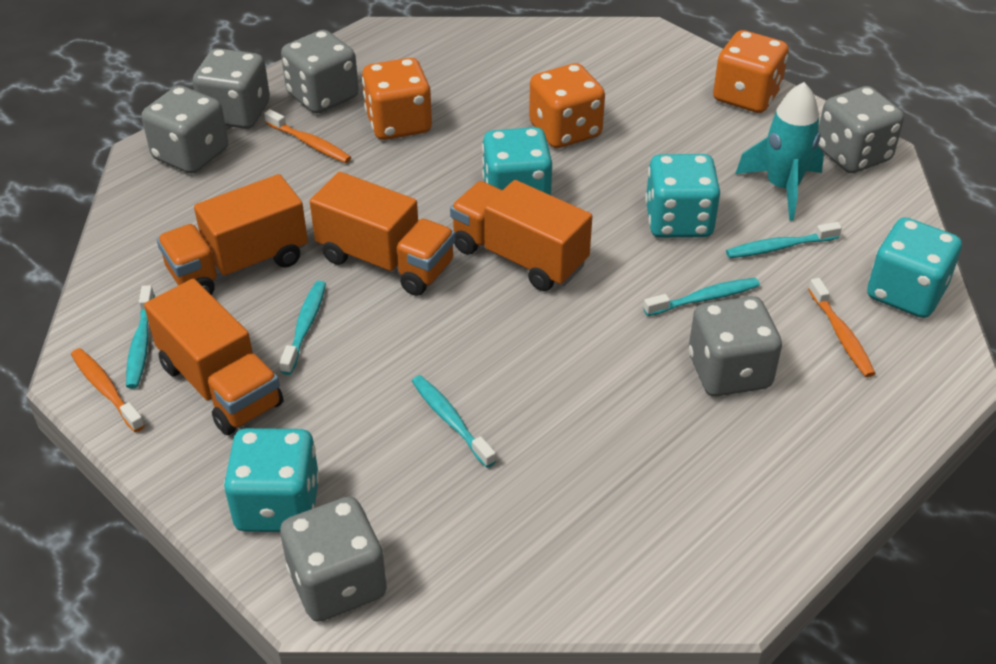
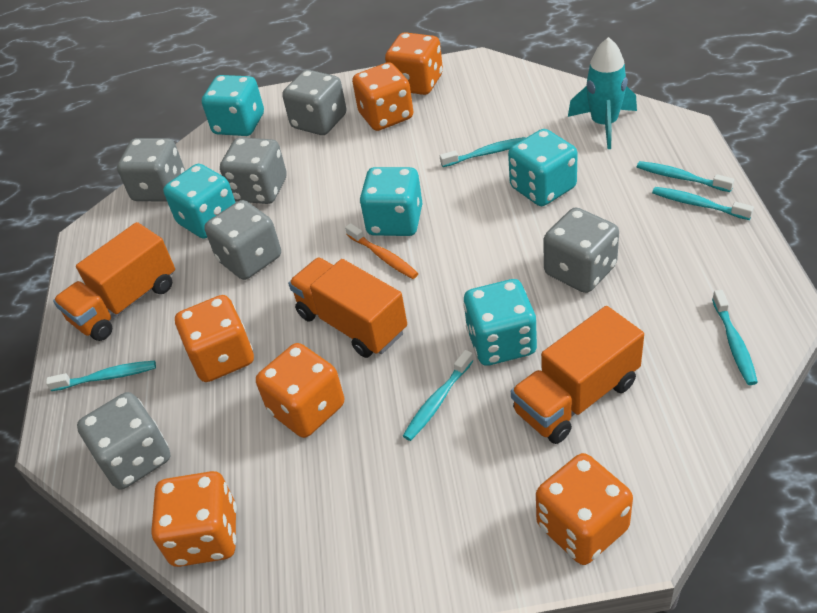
orange dice: 3 -> 6
orange toothbrush: 3 -> 1
orange truck: 4 -> 3
turquoise dice: 4 -> 5
turquoise toothbrush: 5 -> 6

